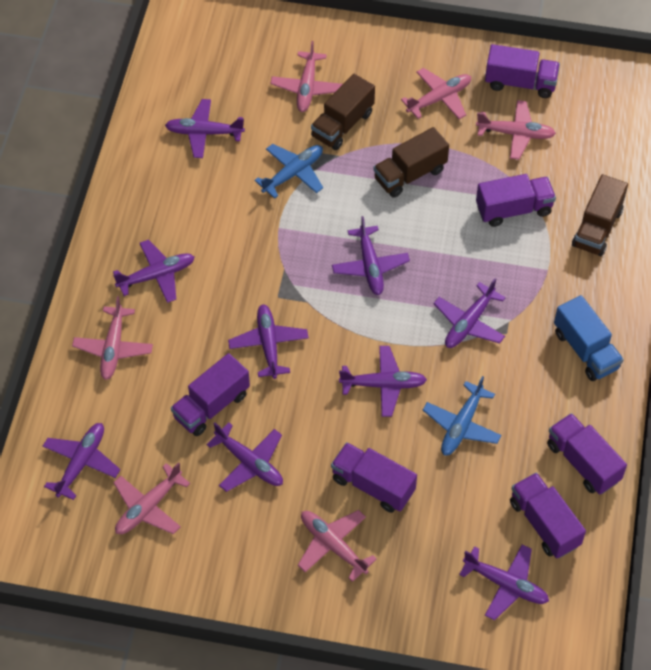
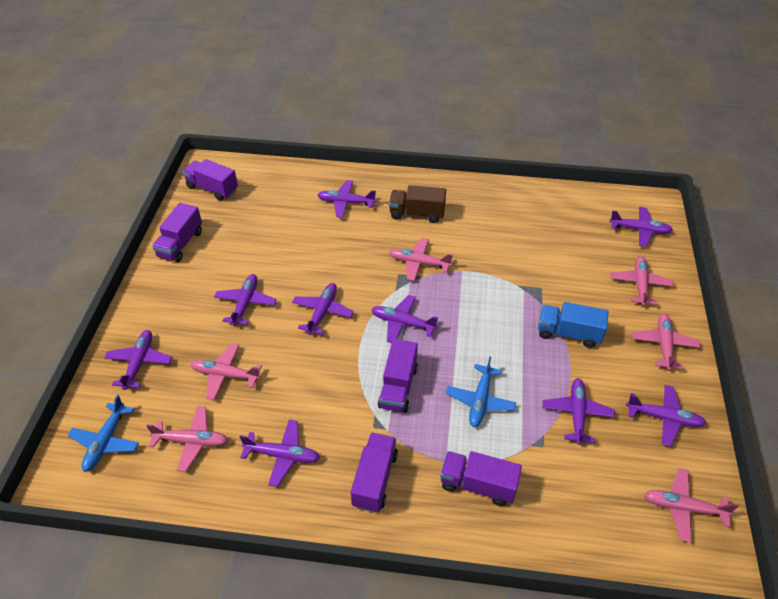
brown truck: 3 -> 1
purple truck: 6 -> 5

